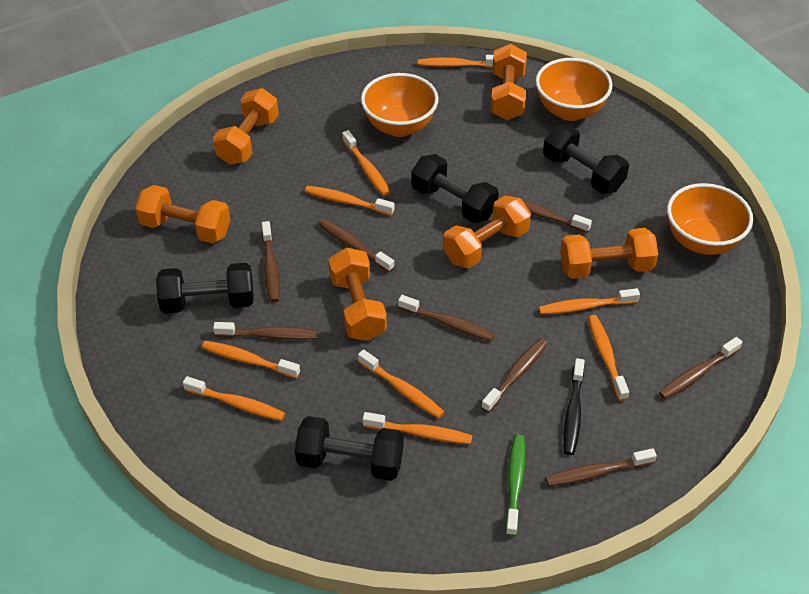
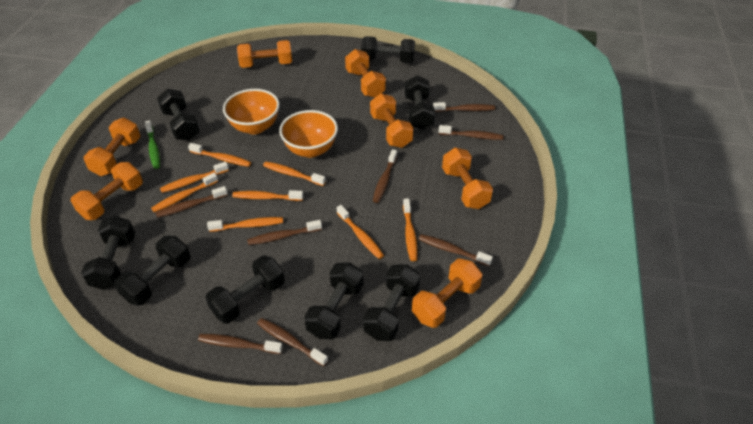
black dumbbell: 4 -> 8
black toothbrush: 1 -> 0
orange bowl: 3 -> 2
orange dumbbell: 6 -> 7
orange toothbrush: 9 -> 8

